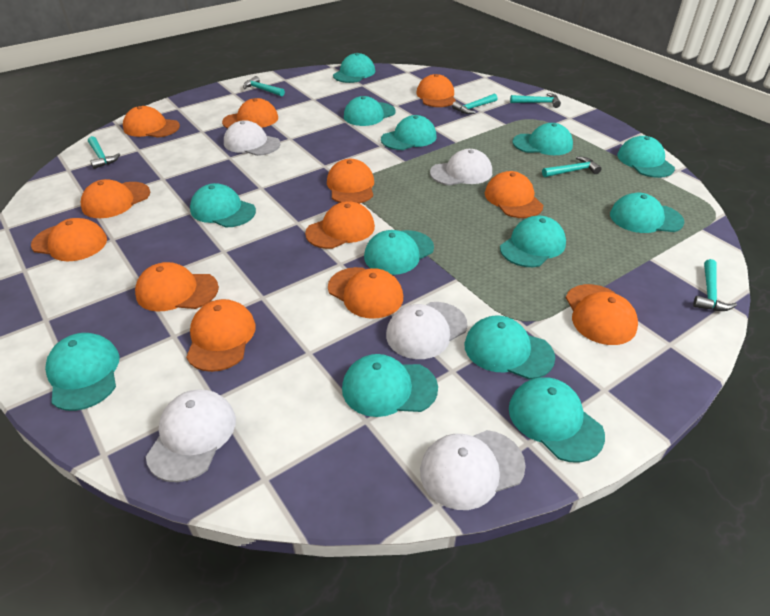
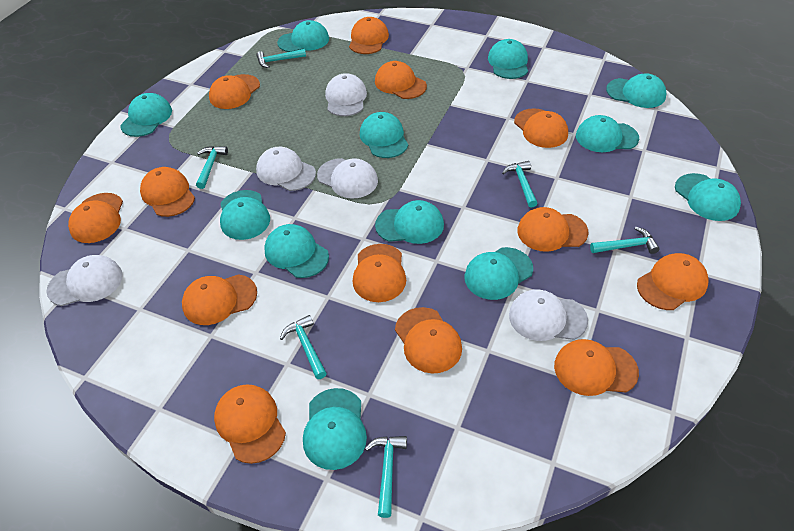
orange cap: 12 -> 13
turquoise cap: 13 -> 12

